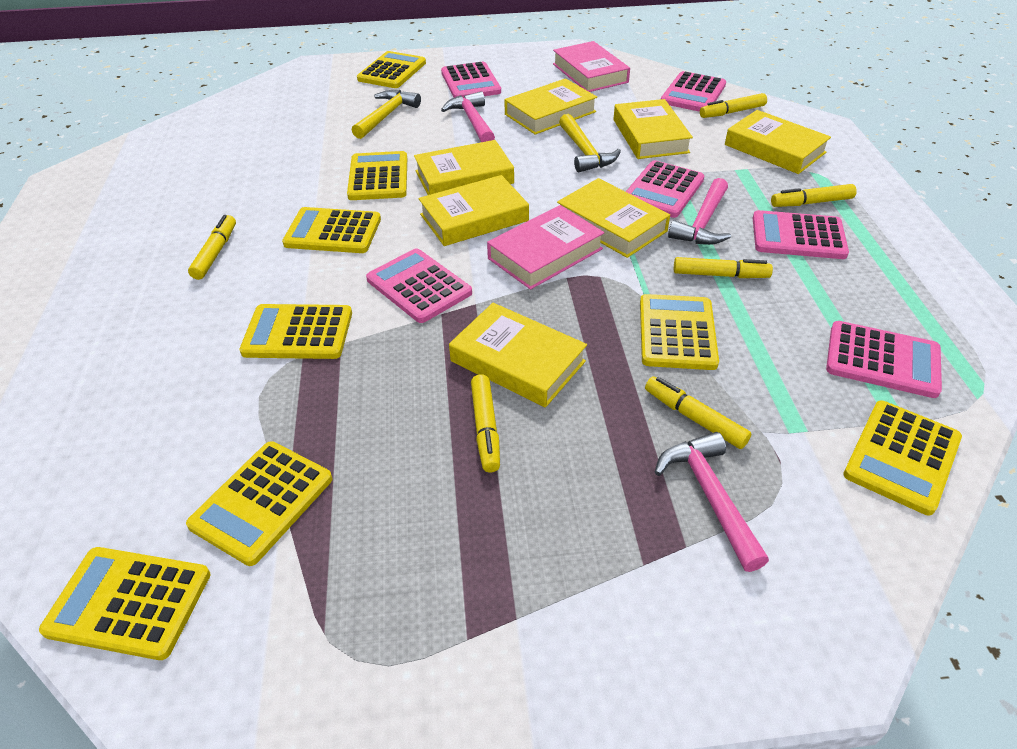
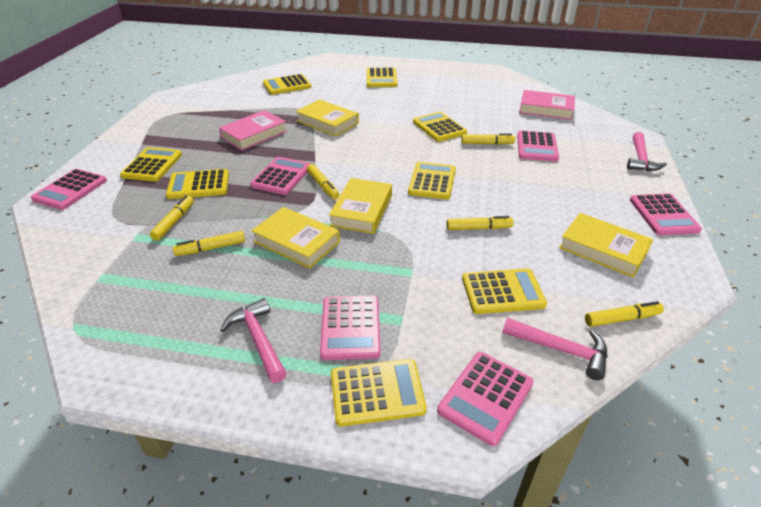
yellow book: 7 -> 4
yellow hammer: 2 -> 0

